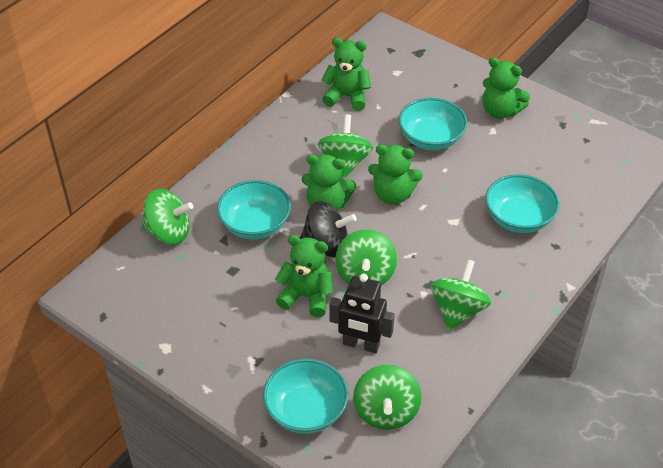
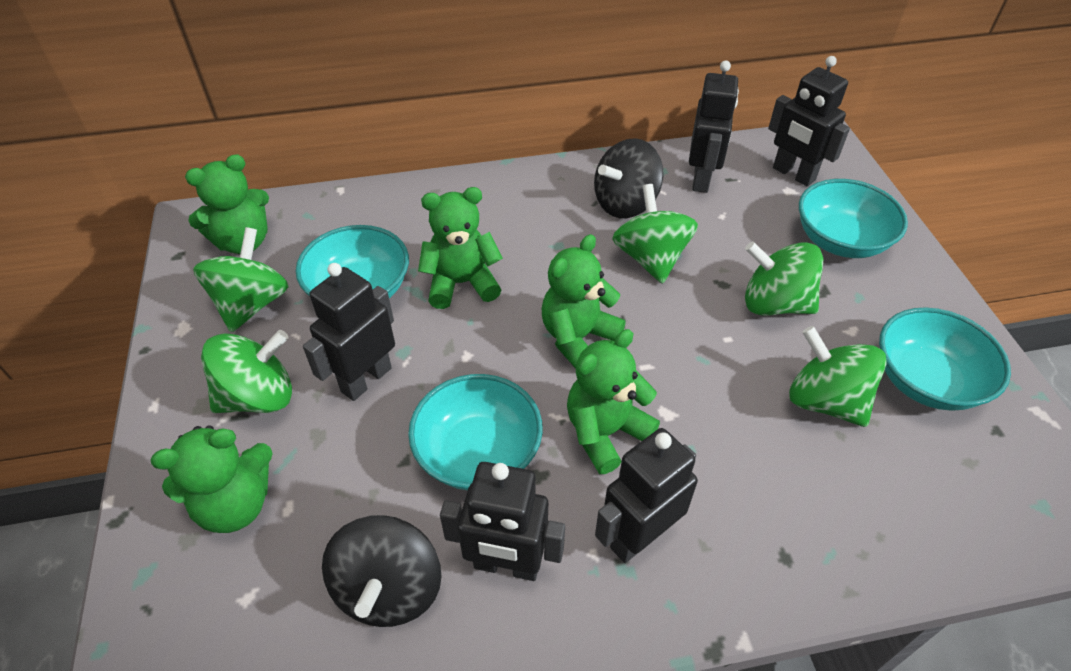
black robot: 1 -> 5
black spinning top: 1 -> 2

